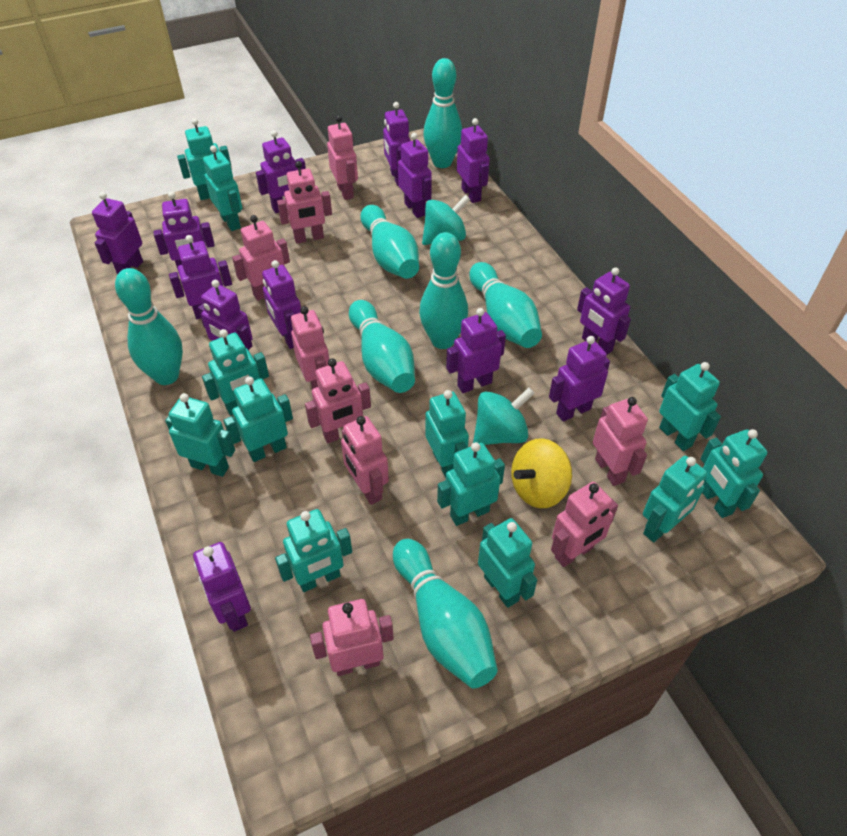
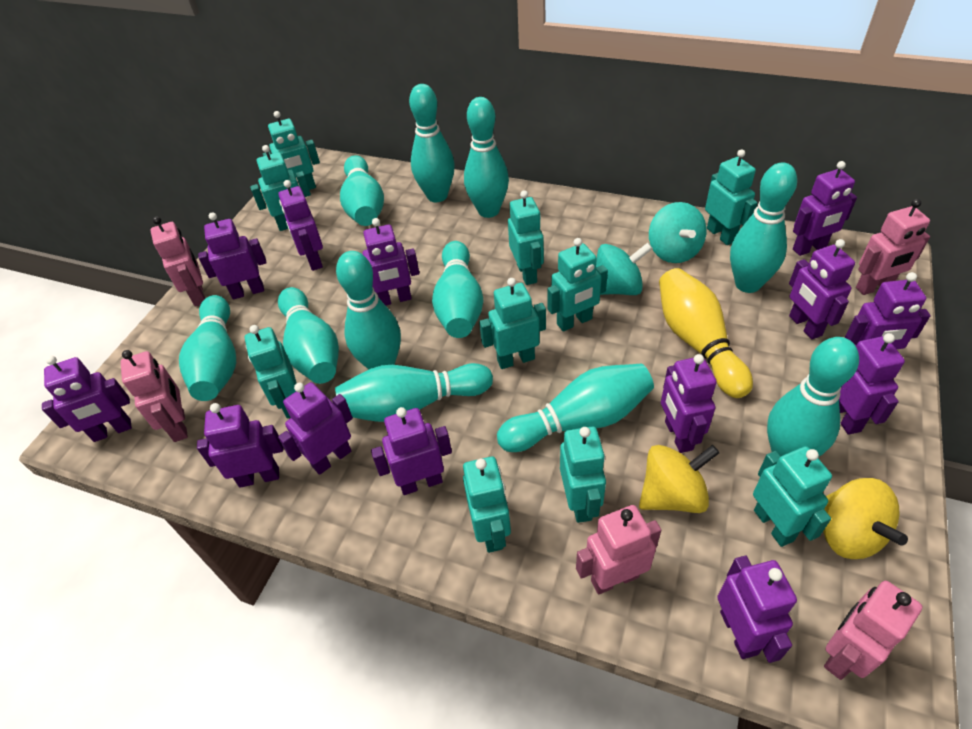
pink robot: 9 -> 5
turquoise bowling pin: 7 -> 11
turquoise robot: 12 -> 10
yellow bowling pin: 0 -> 1
yellow spinning top: 1 -> 2

